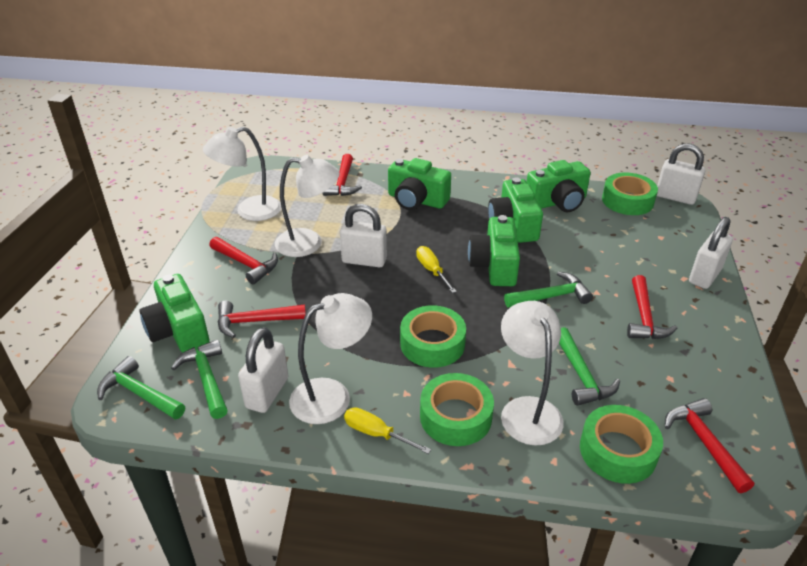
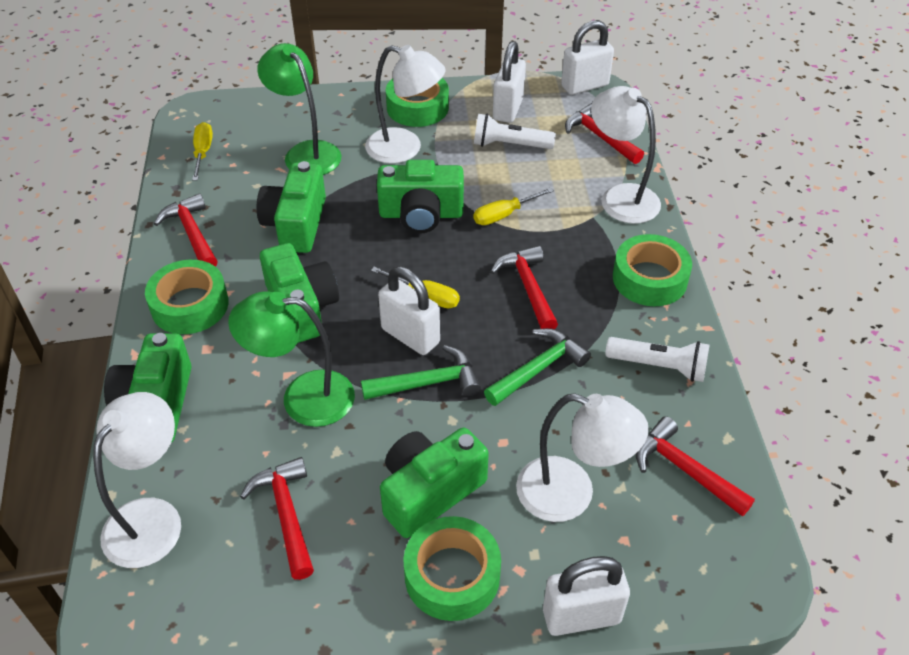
green hammer: 4 -> 2
green lamp: 0 -> 2
white flashlight: 0 -> 2
yellow screwdriver: 2 -> 3

